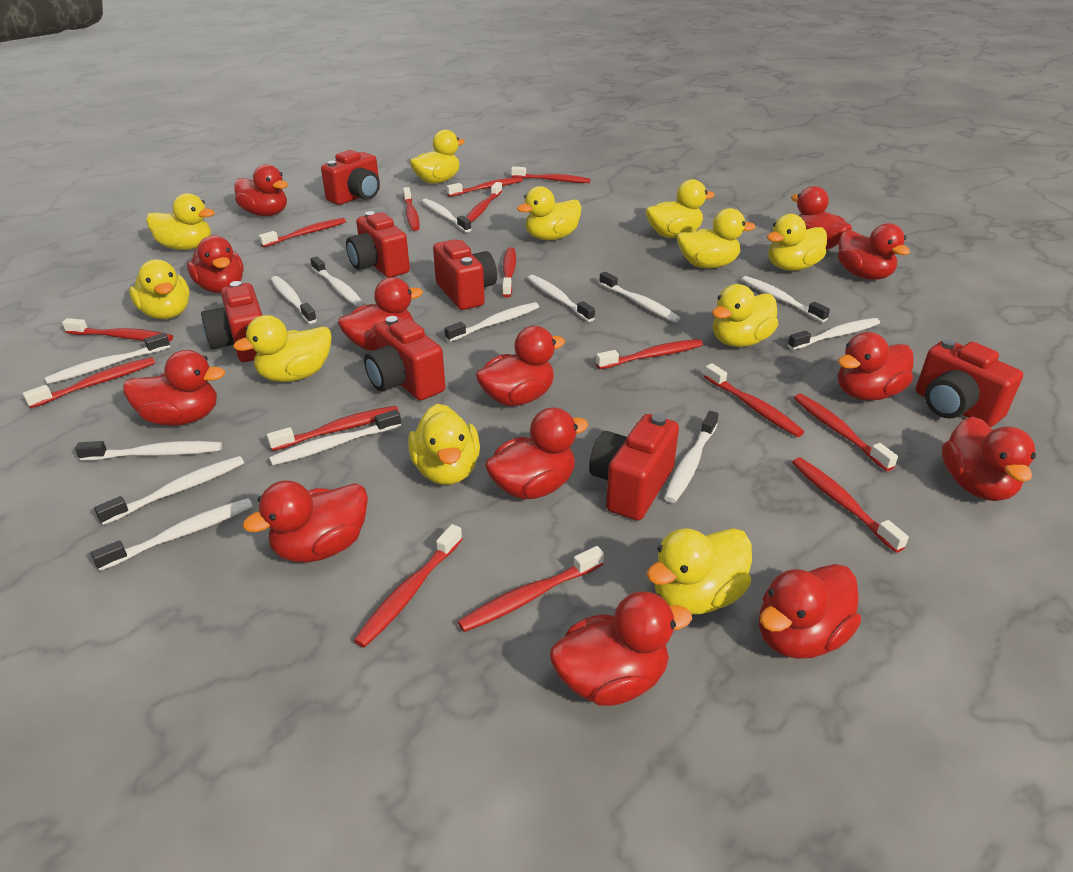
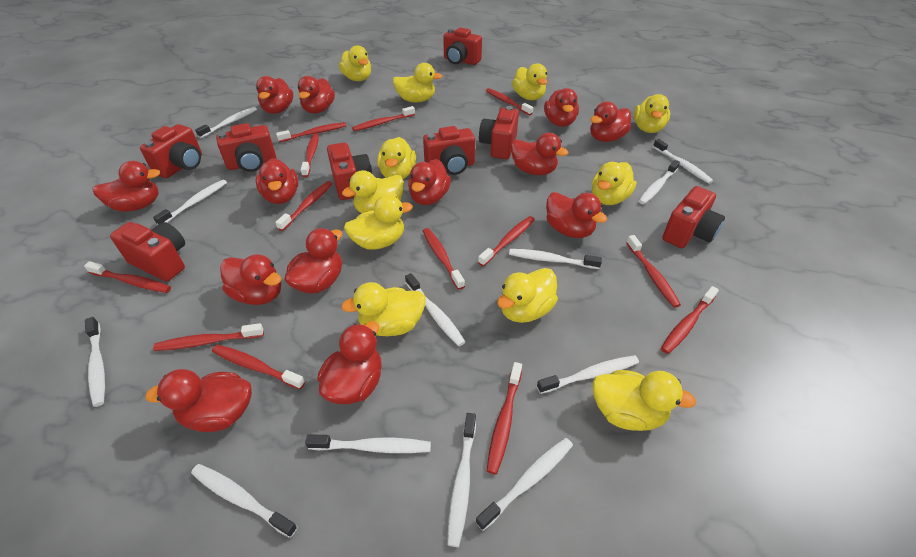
red camera: 7 -> 8
red toothbrush: 15 -> 13
white toothbrush: 14 -> 12

